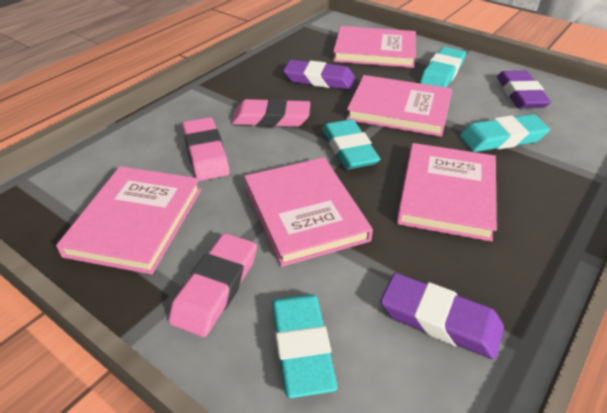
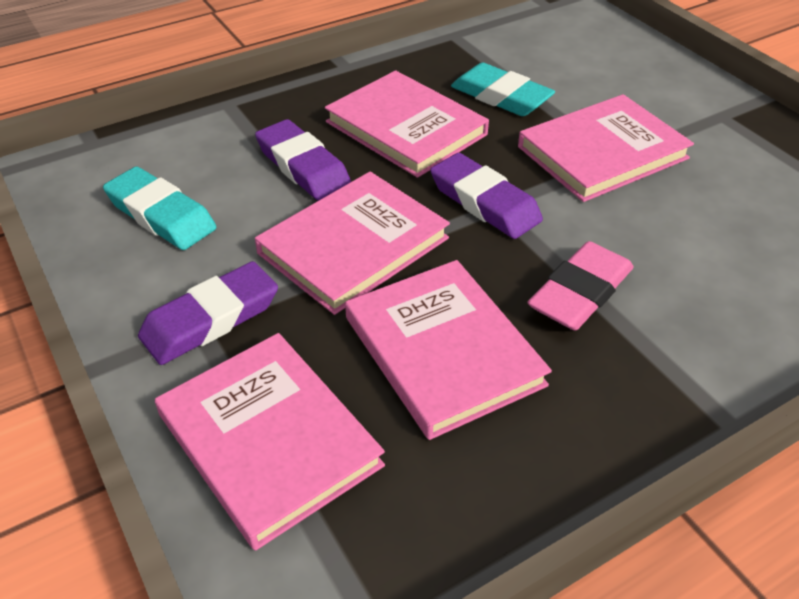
pink eraser: 3 -> 1
turquoise eraser: 4 -> 2

